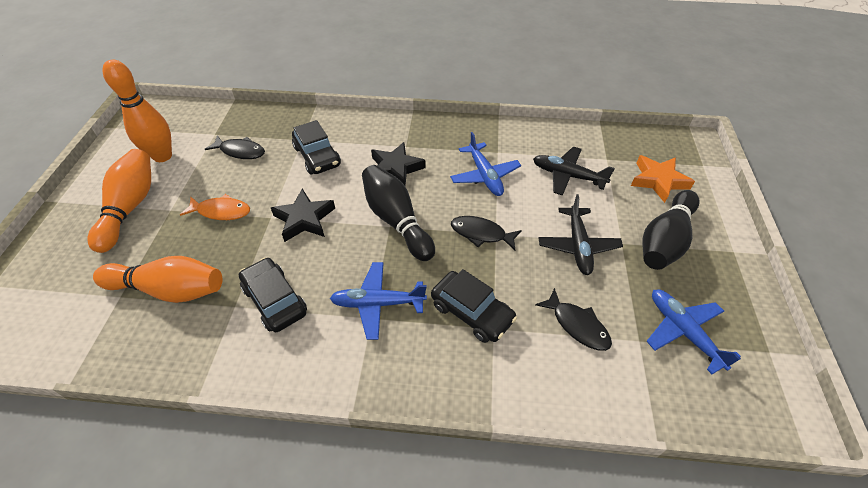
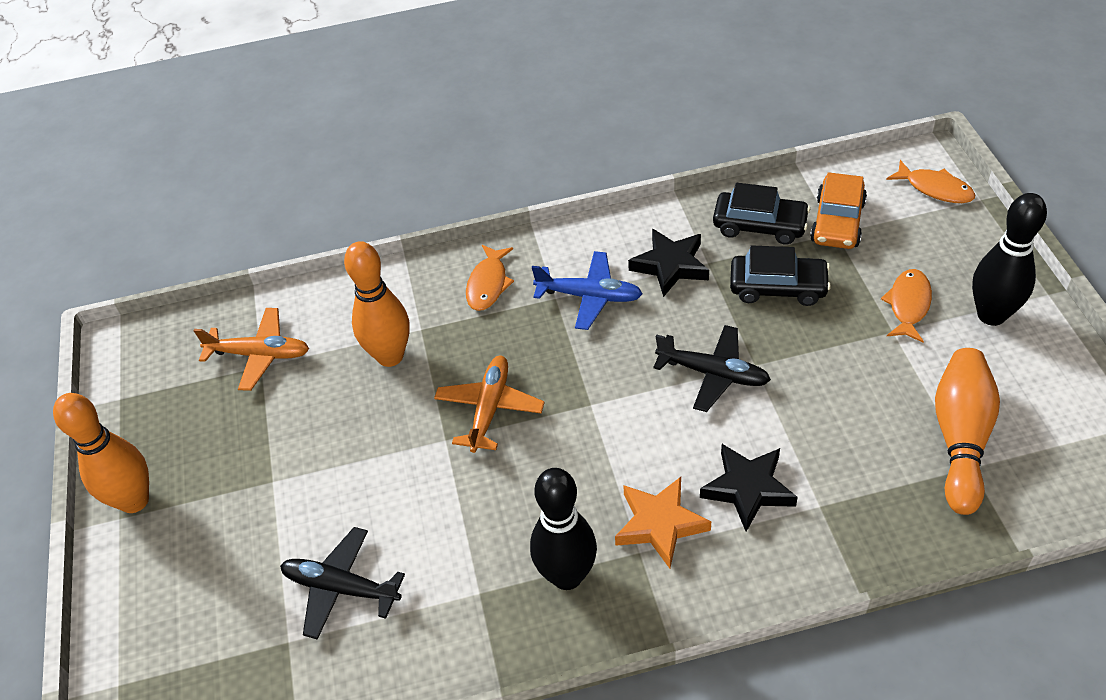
black car: 3 -> 2
black fish: 3 -> 0
blue plane: 3 -> 1
orange car: 0 -> 1
orange fish: 1 -> 3
orange plane: 0 -> 2

